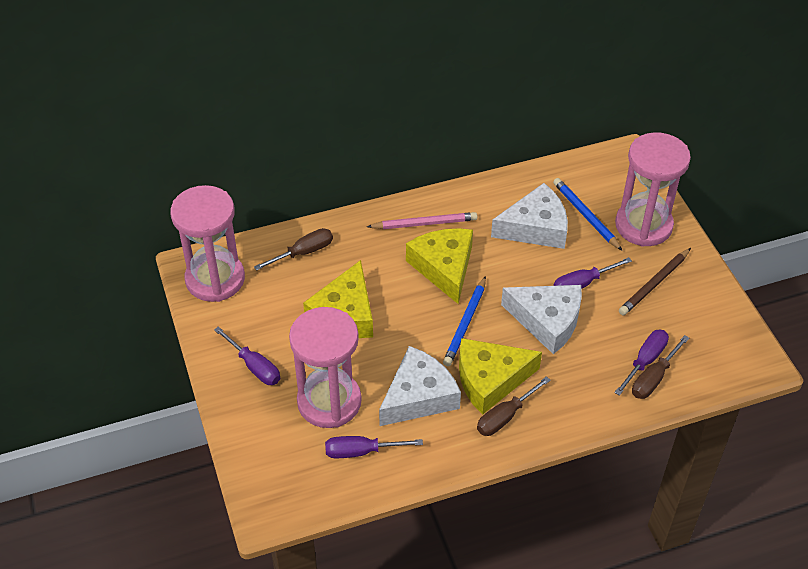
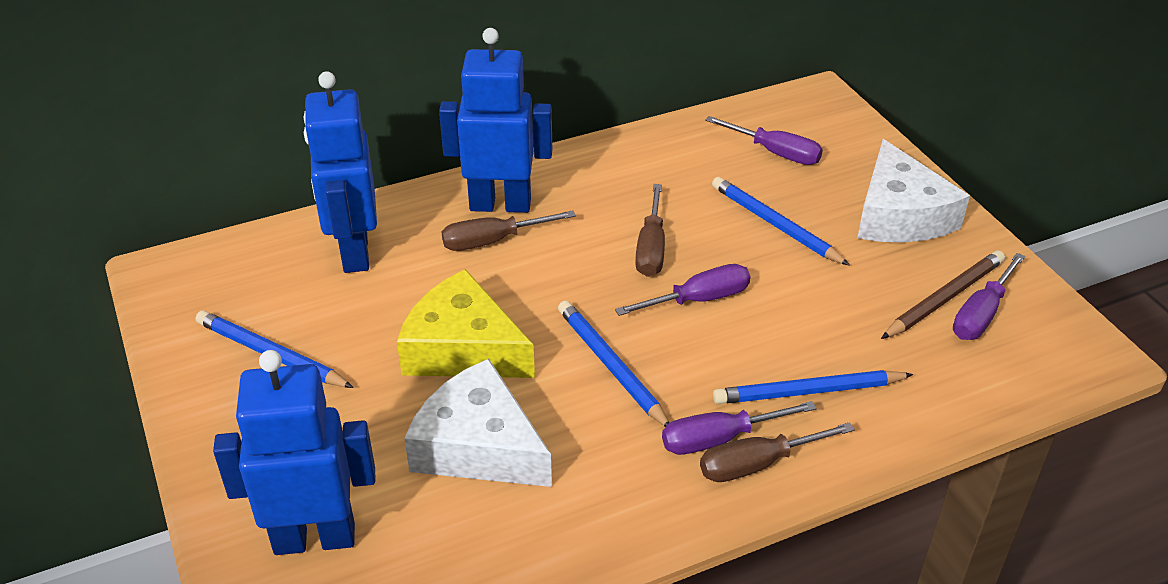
blue pencil: 2 -> 4
blue robot: 0 -> 3
pink hourglass: 3 -> 0
pink pencil: 1 -> 0
white cheese: 3 -> 2
yellow cheese: 3 -> 1

